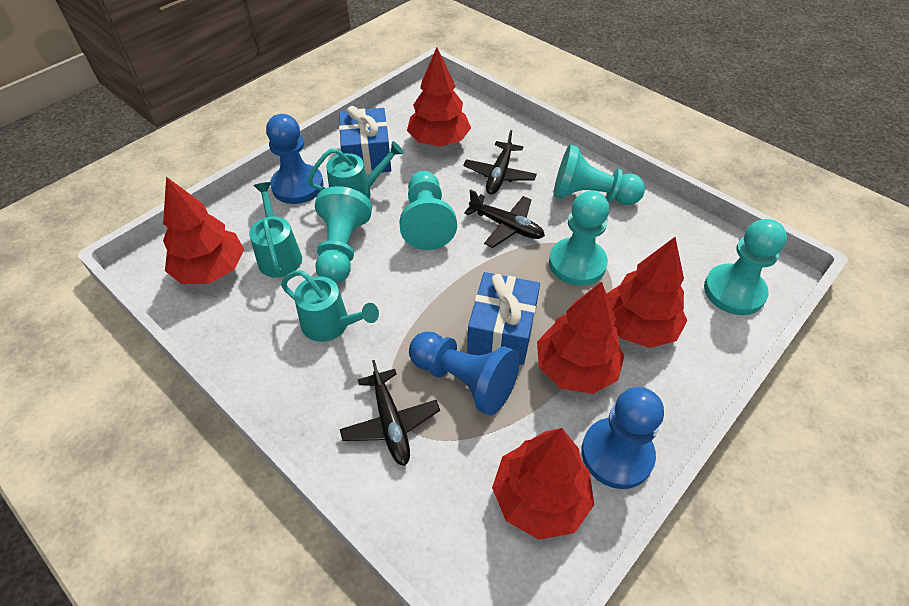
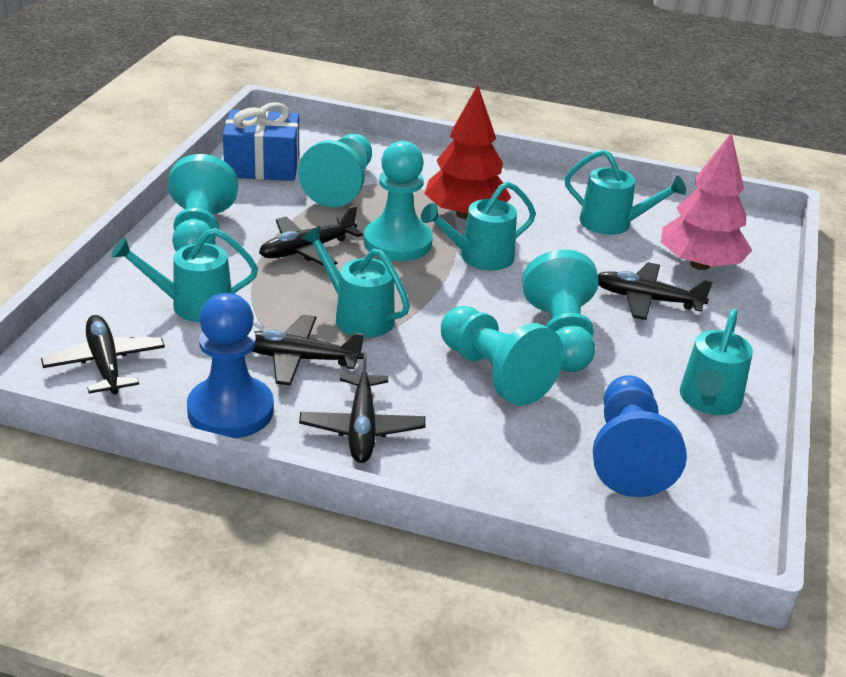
black plane: 3 -> 5
blue gift: 2 -> 1
blue pawn: 3 -> 2
pink tree: 0 -> 1
red tree: 5 -> 1
turquoise watering can: 3 -> 5

